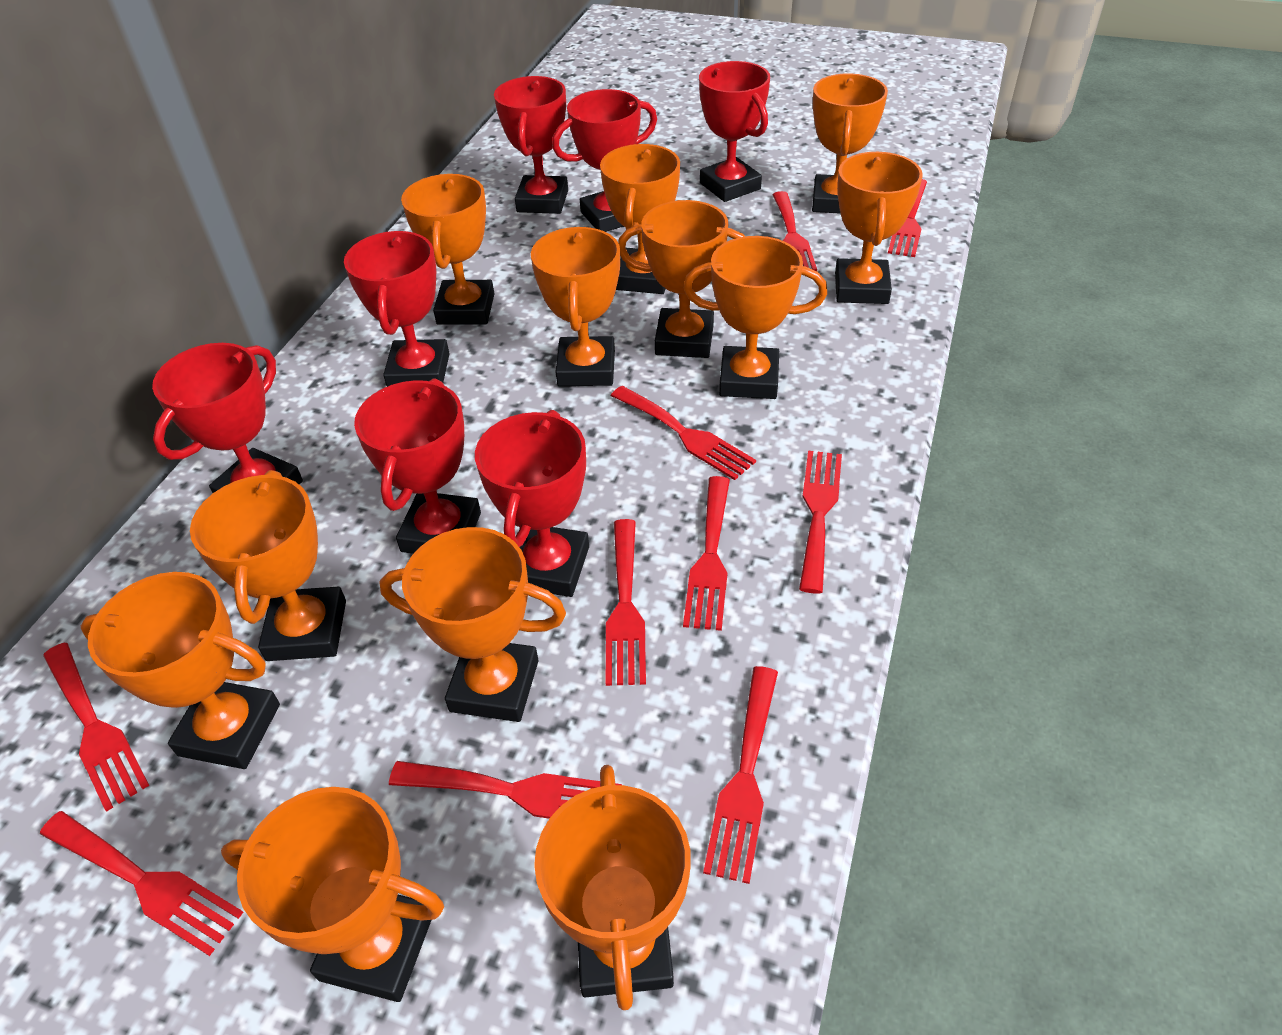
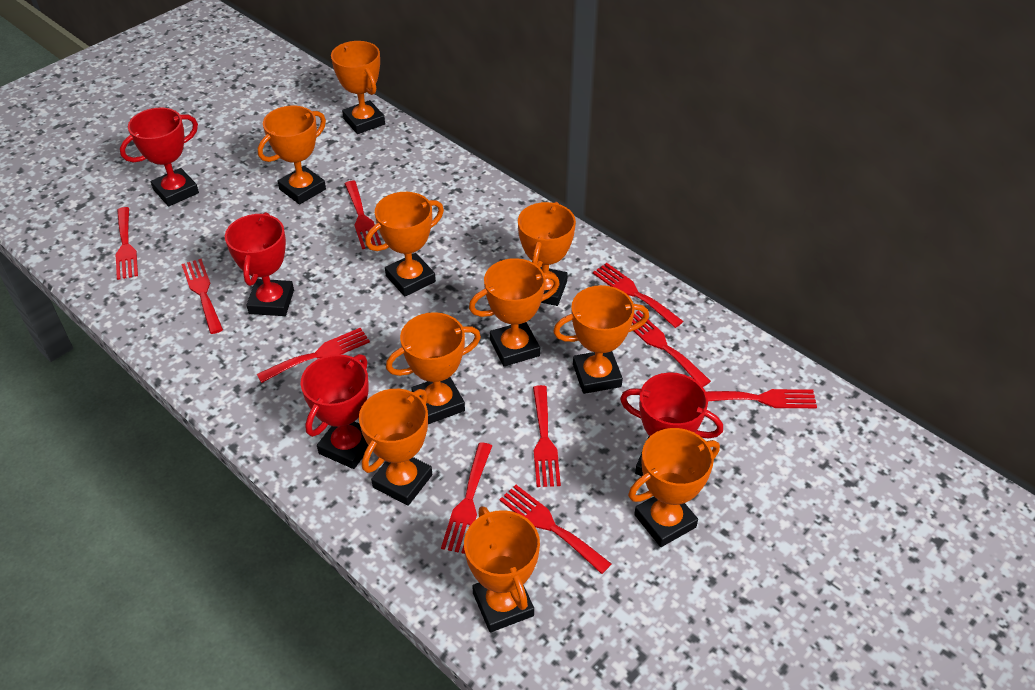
orange trophy: 12 -> 10
red trophy: 7 -> 4

